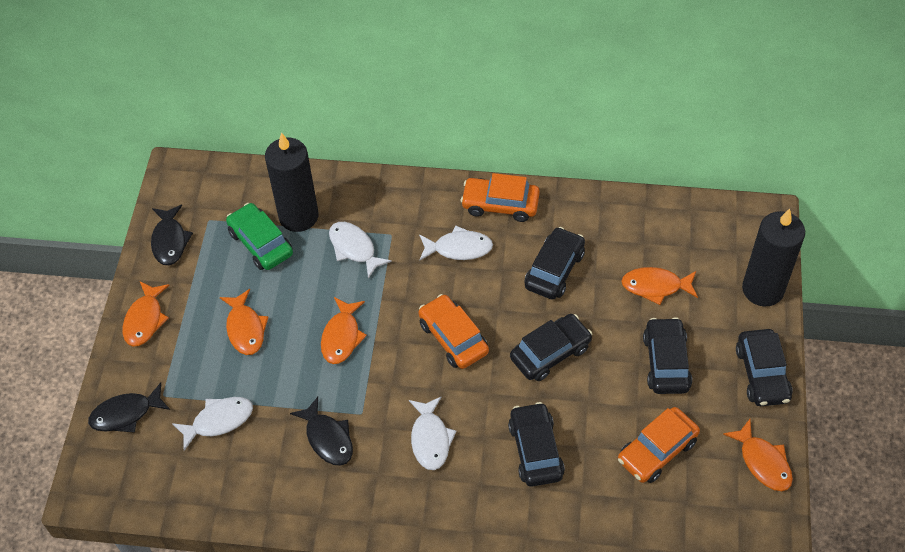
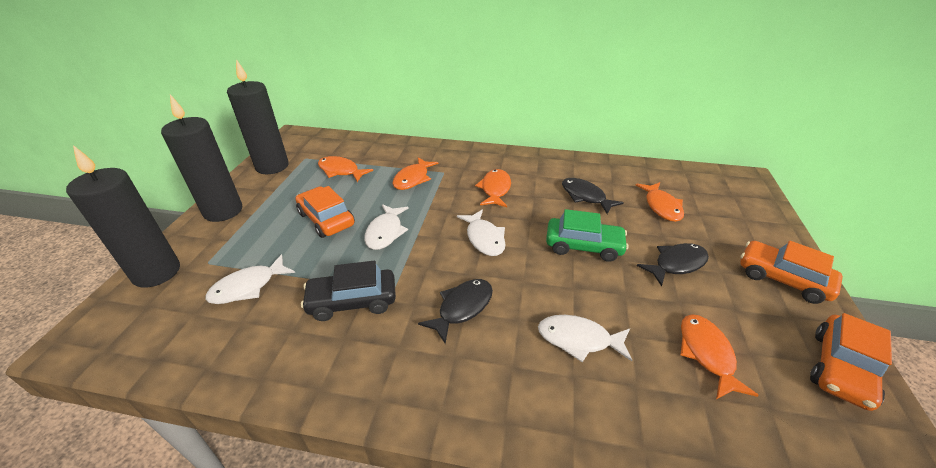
black candle: 2 -> 3
black car: 5 -> 1

